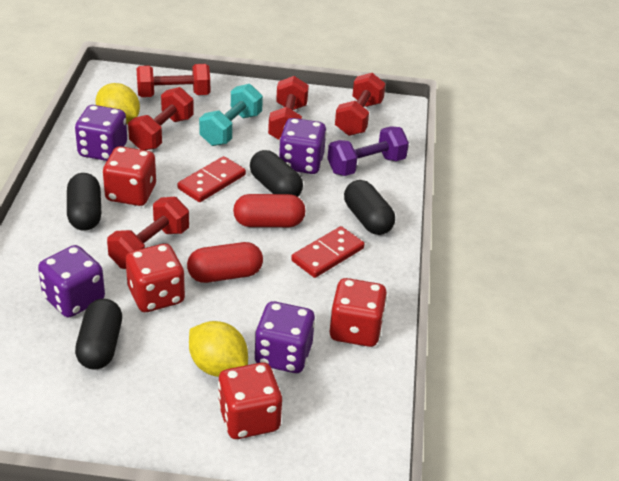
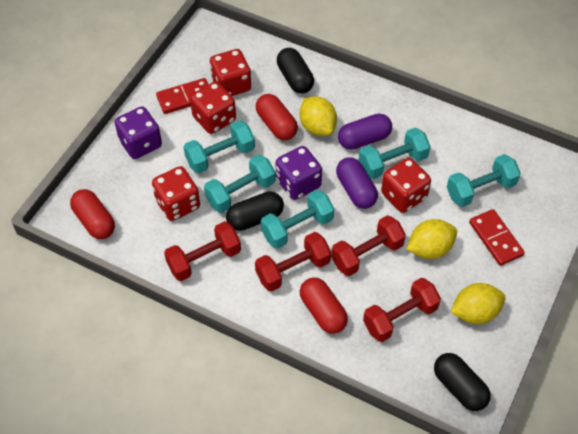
black capsule: 4 -> 3
purple capsule: 0 -> 2
purple dice: 4 -> 2
purple dumbbell: 1 -> 0
red capsule: 2 -> 3
red dumbbell: 5 -> 4
turquoise dumbbell: 1 -> 5
yellow lemon: 2 -> 3

